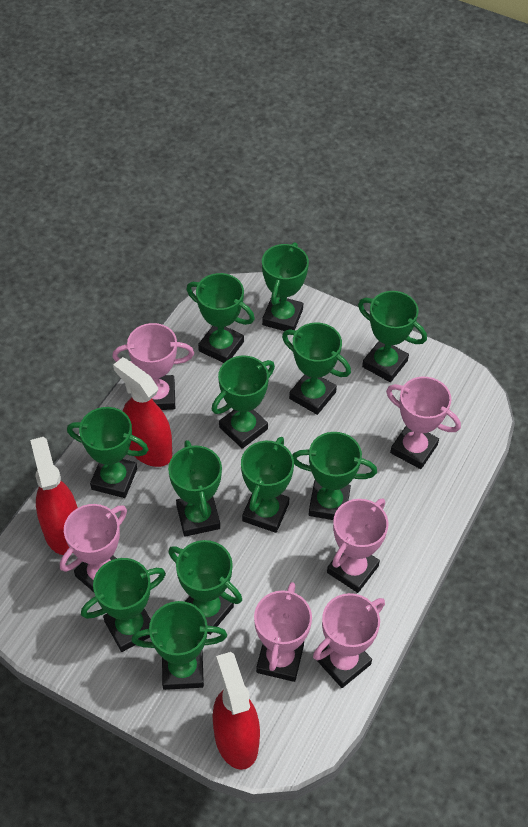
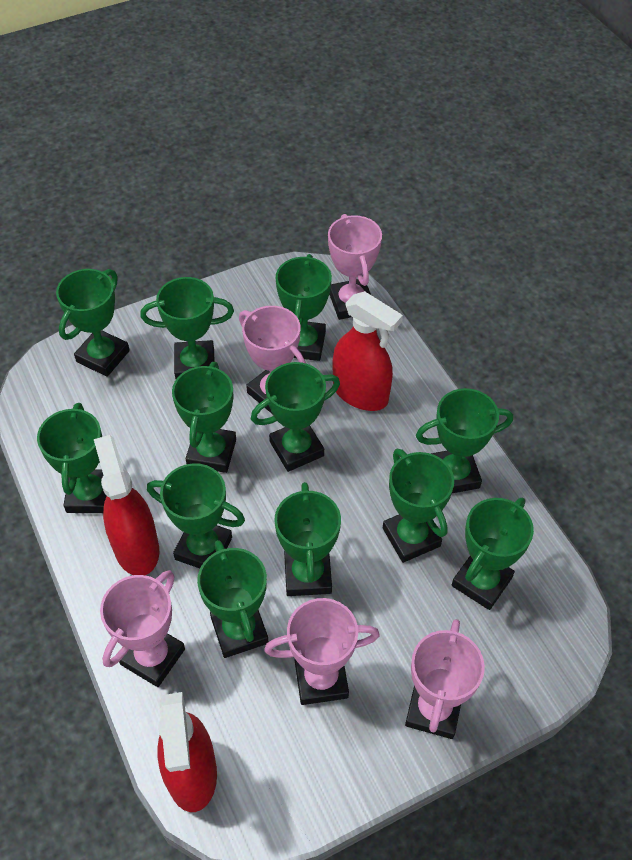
pink trophy: 6 -> 5

